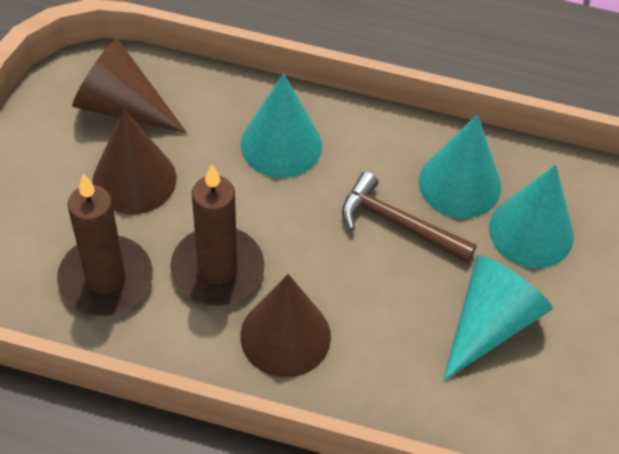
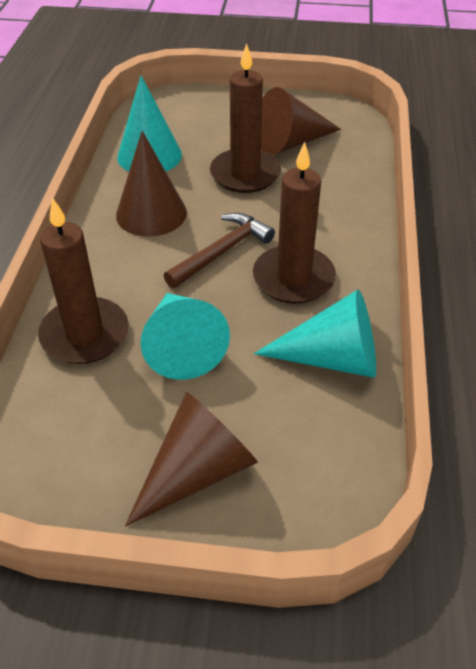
brown candle: 2 -> 3
turquoise cone: 4 -> 3

